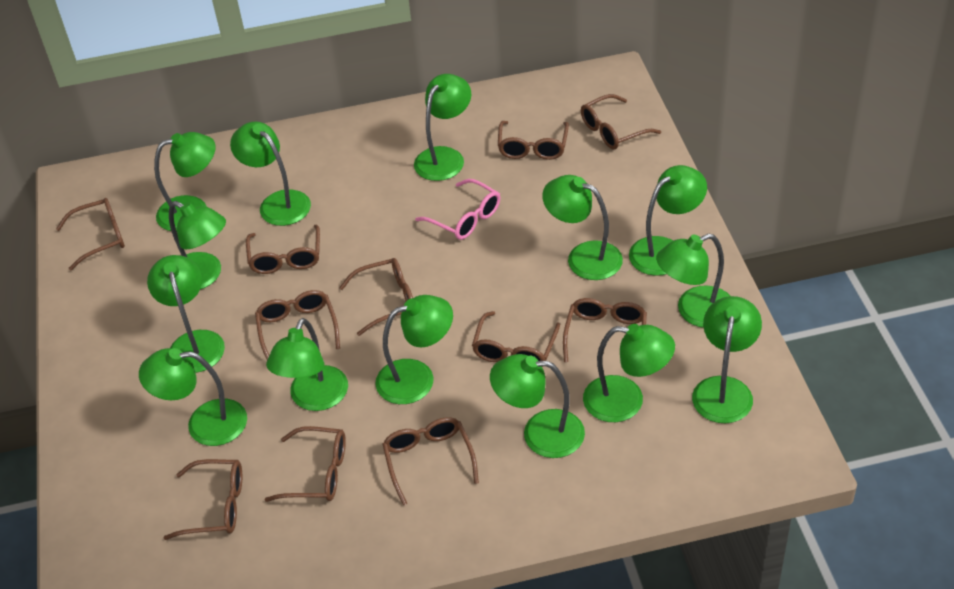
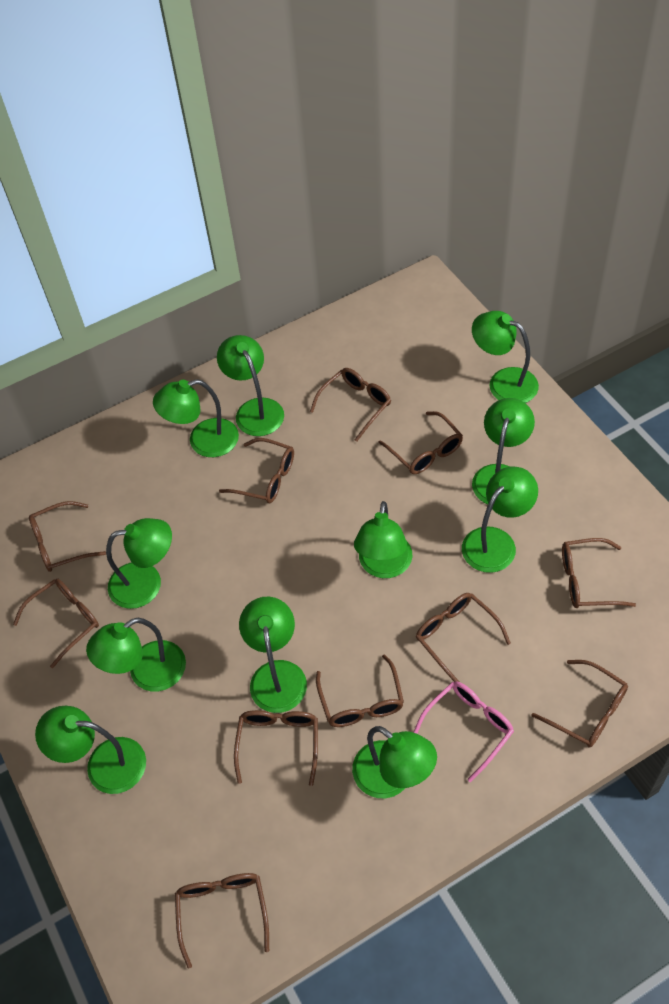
green lamp: 14 -> 11

